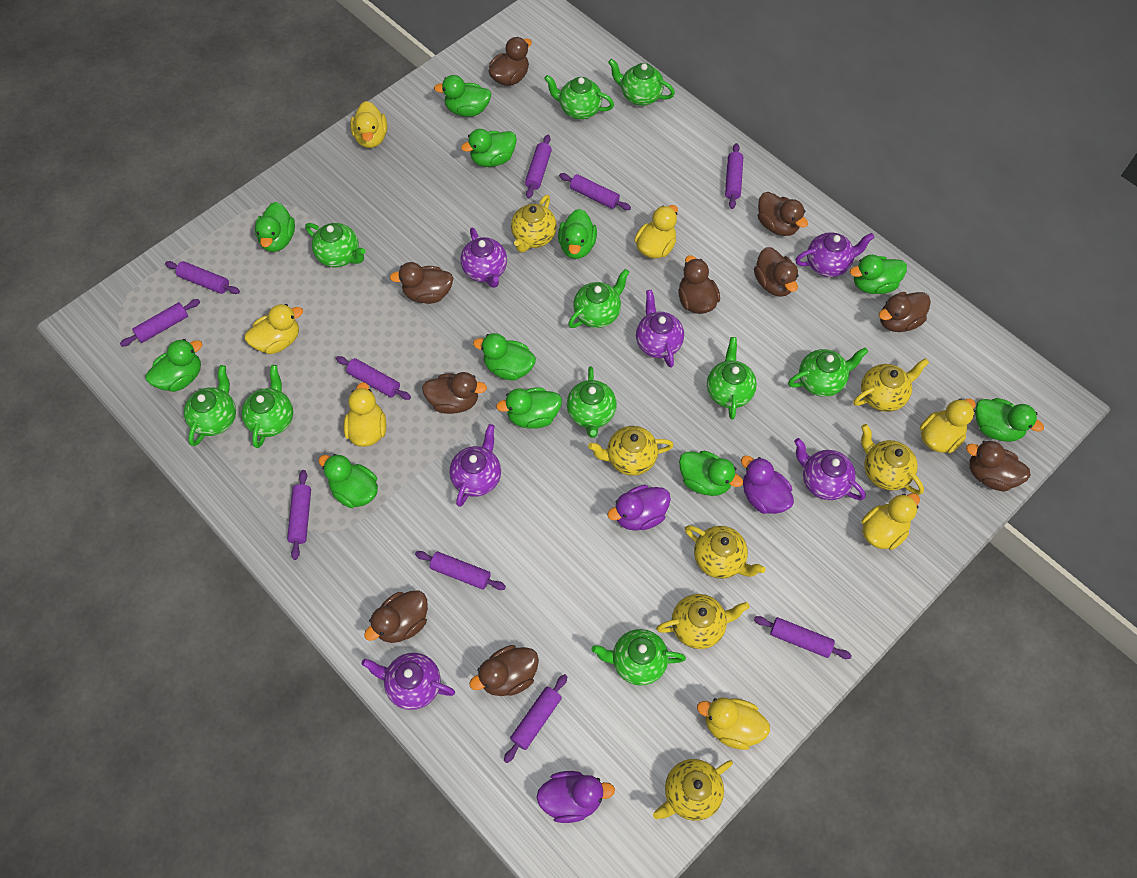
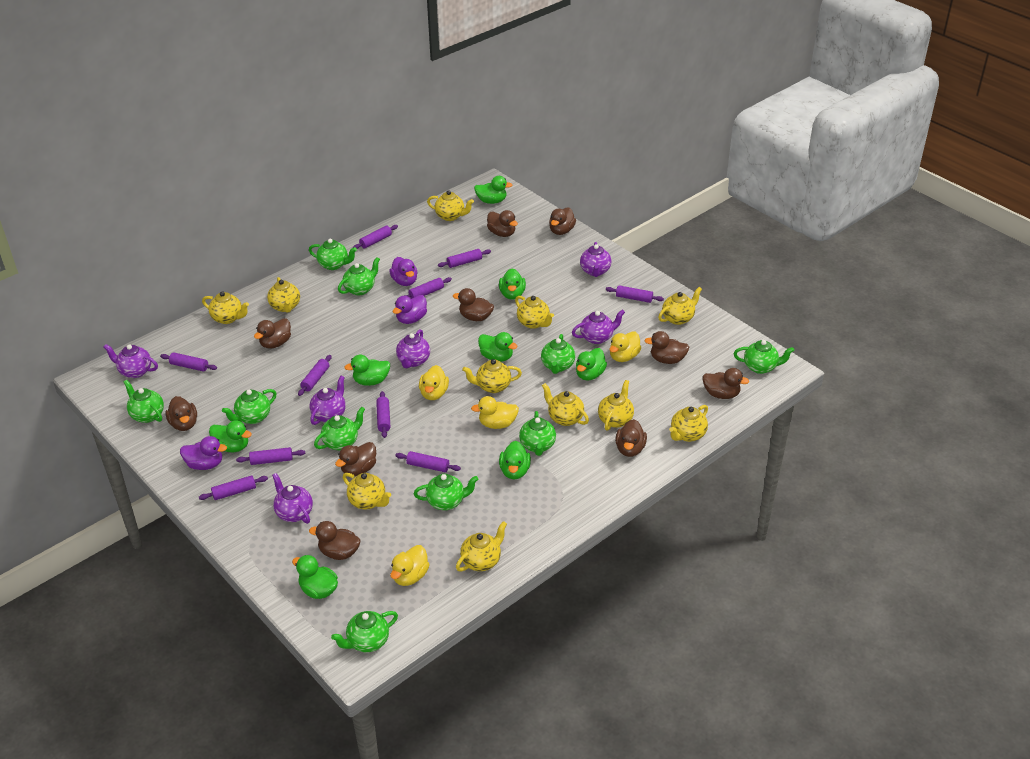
green duck: 11 -> 8
yellow duck: 7 -> 4
yellow teapot: 7 -> 11

